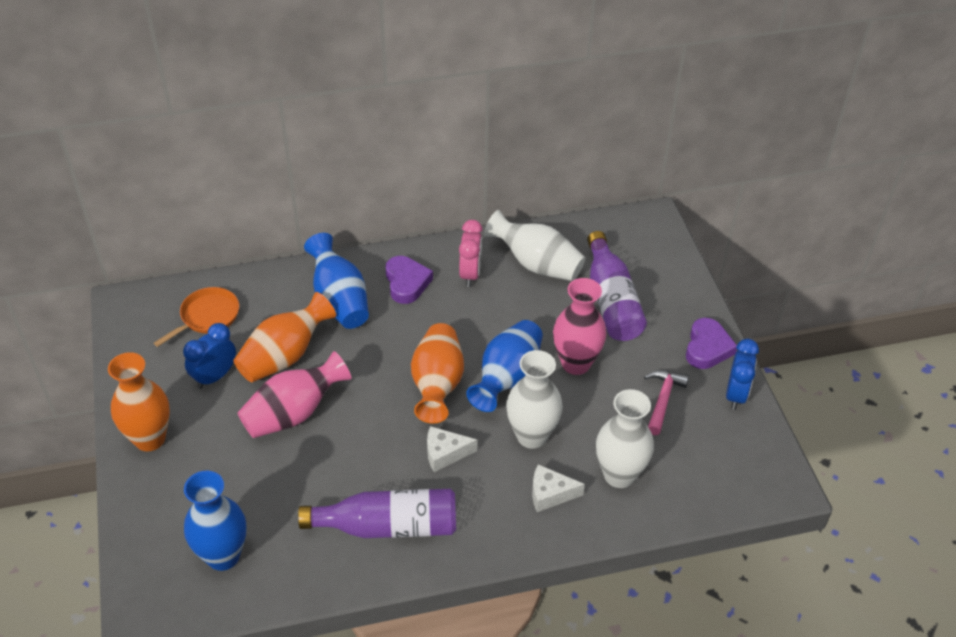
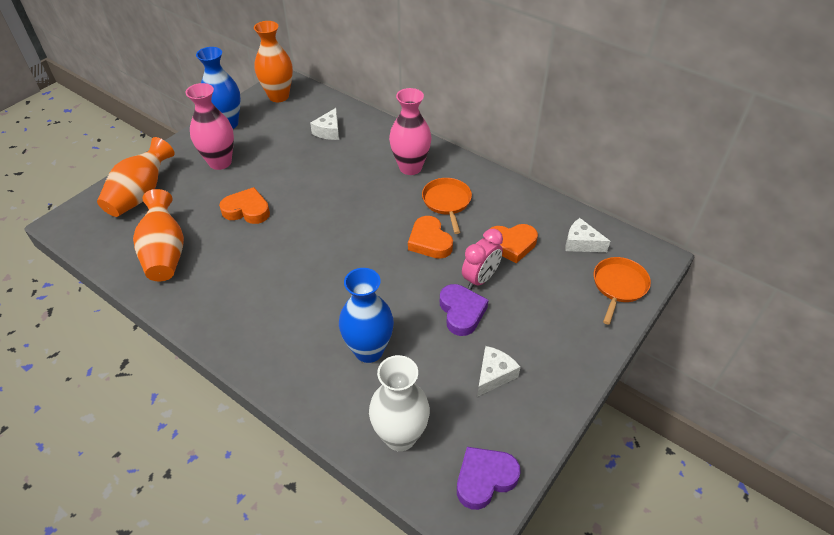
blue clock: 2 -> 0
blue vase: 3 -> 2
orange heart: 0 -> 3
orange pan: 1 -> 2
pink hammer: 1 -> 0
purple bottle: 2 -> 0
white cheese: 2 -> 3
white vase: 3 -> 1

